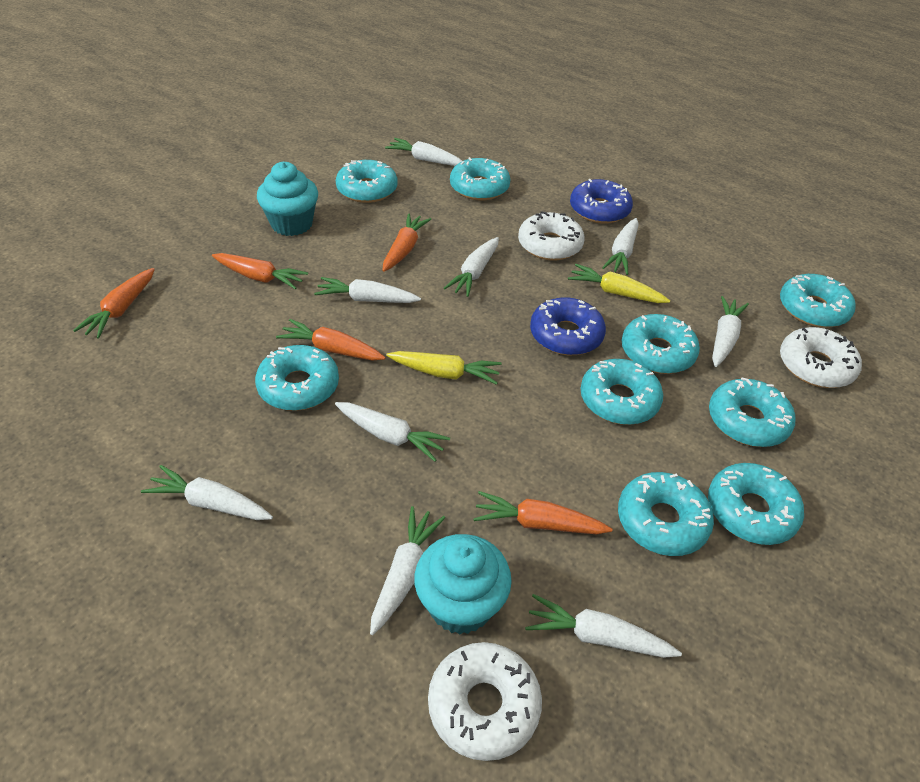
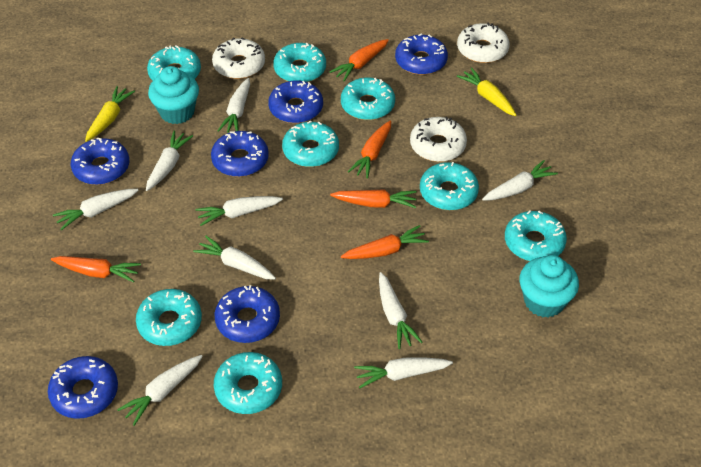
blue donut: 2 -> 6
turquoise donut: 9 -> 8

